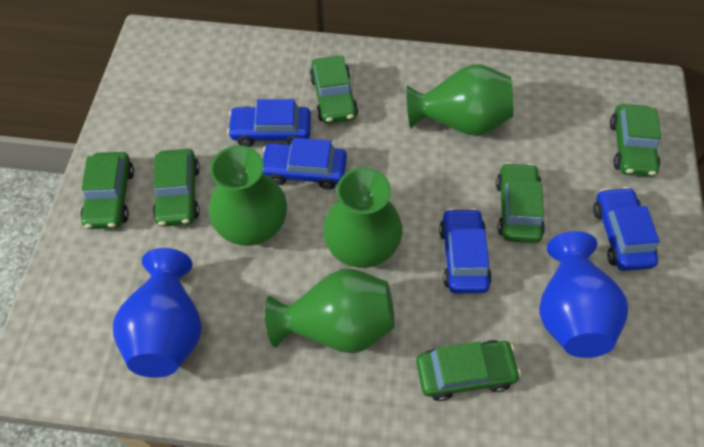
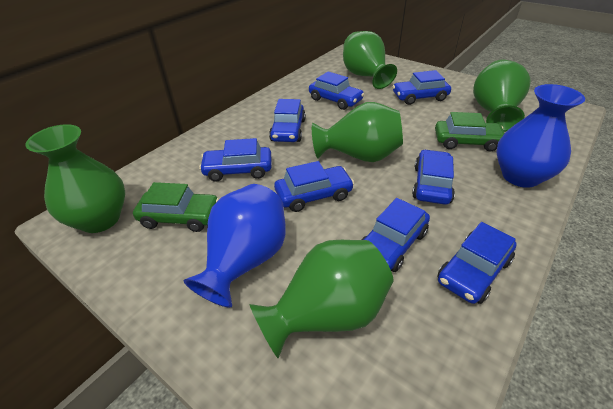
blue car: 4 -> 8
green car: 6 -> 2
green vase: 4 -> 5

